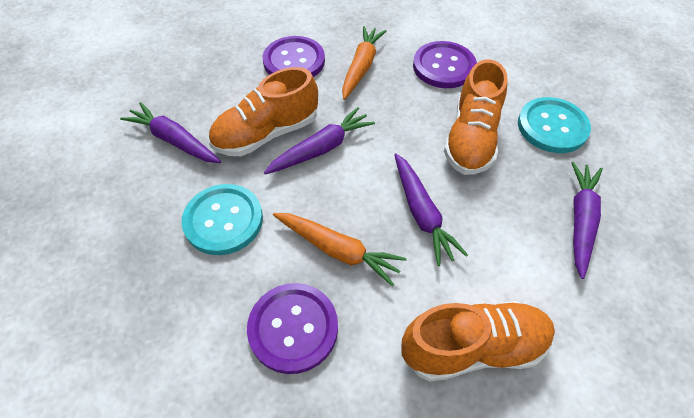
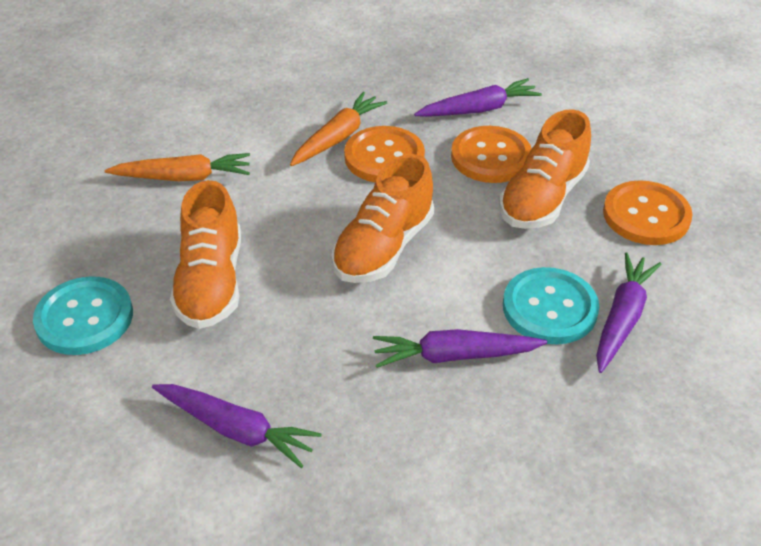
orange button: 0 -> 3
purple button: 3 -> 0

